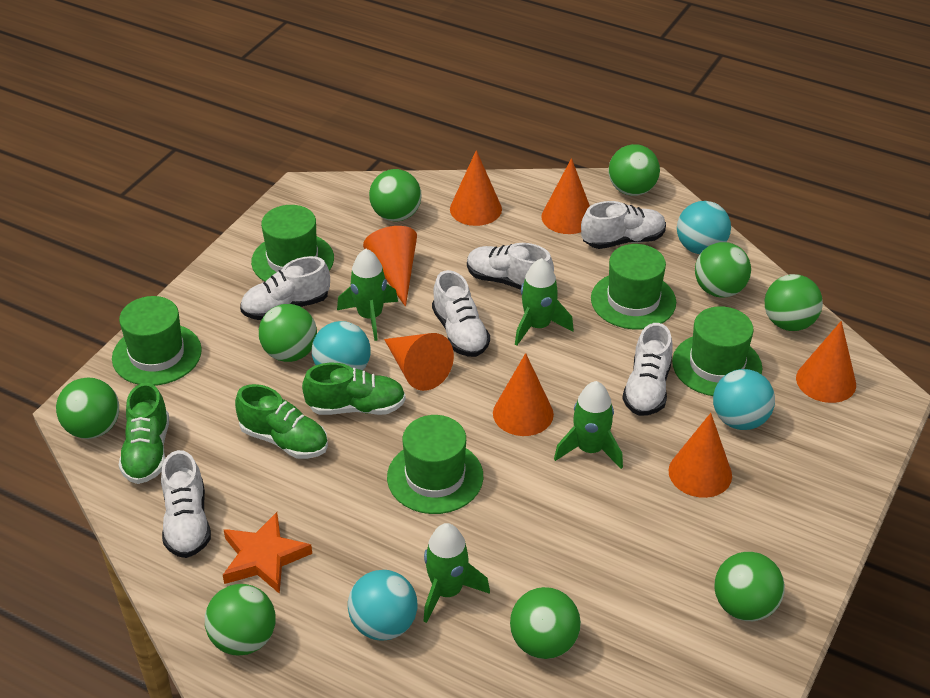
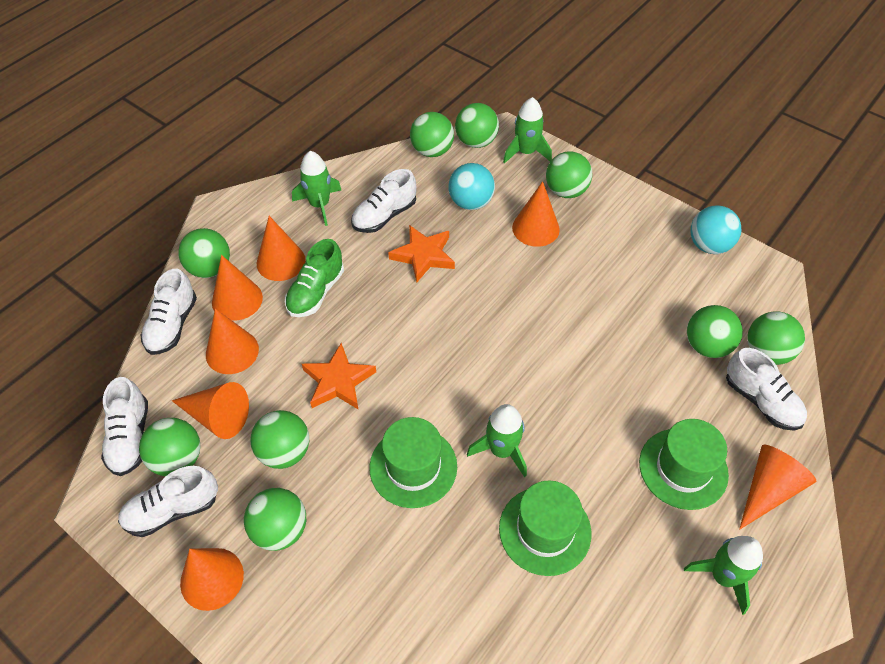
green hat: 5 -> 3
green shoe: 3 -> 1
orange star: 1 -> 2
turquoise ball: 4 -> 2
white shoe: 6 -> 5

